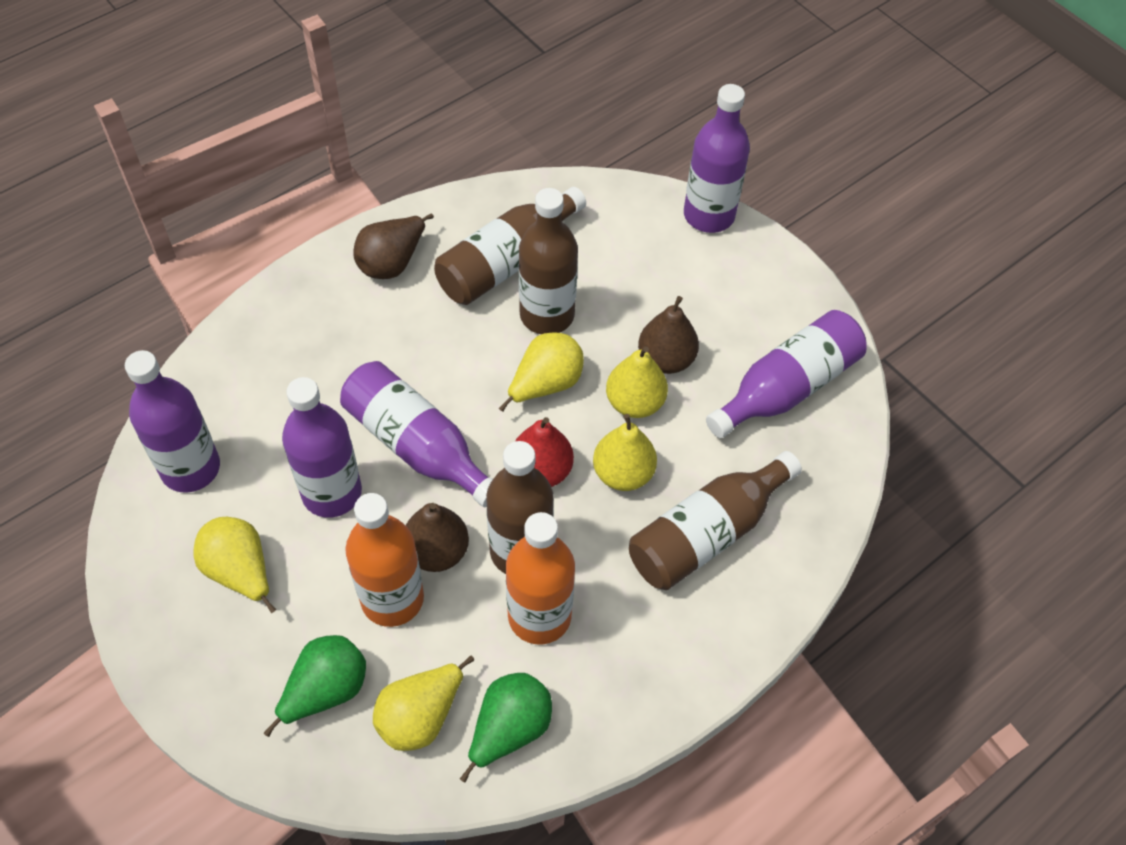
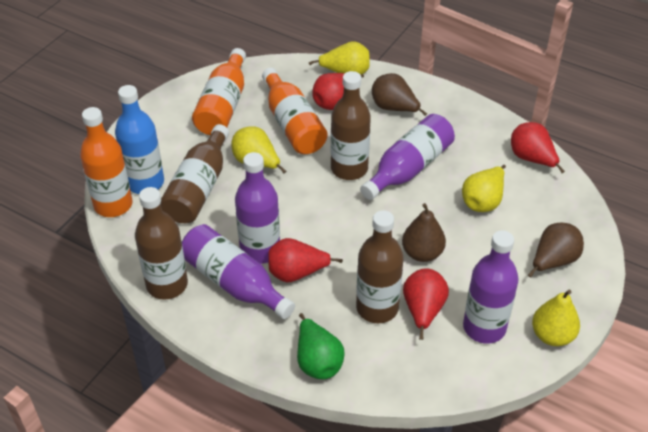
blue bottle: 0 -> 1
green pear: 2 -> 1
orange bottle: 2 -> 3
purple bottle: 5 -> 4
red pear: 1 -> 4
yellow pear: 5 -> 4

